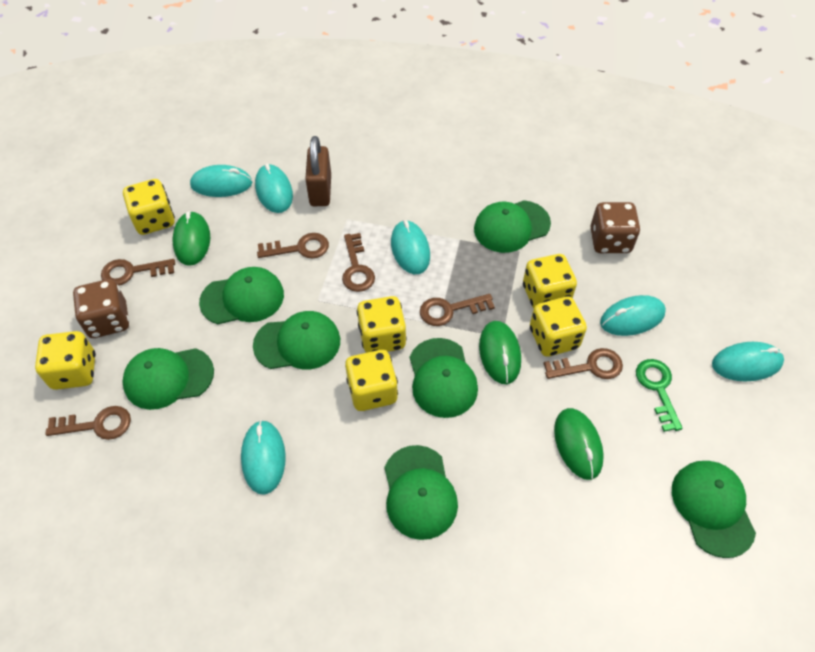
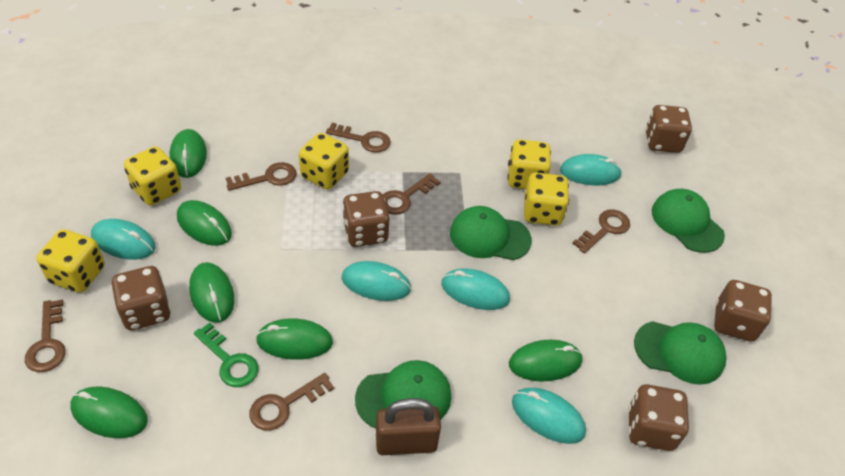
brown dice: 2 -> 5
green cap: 7 -> 4
green mouse: 3 -> 6
turquoise mouse: 6 -> 5
yellow dice: 6 -> 5

